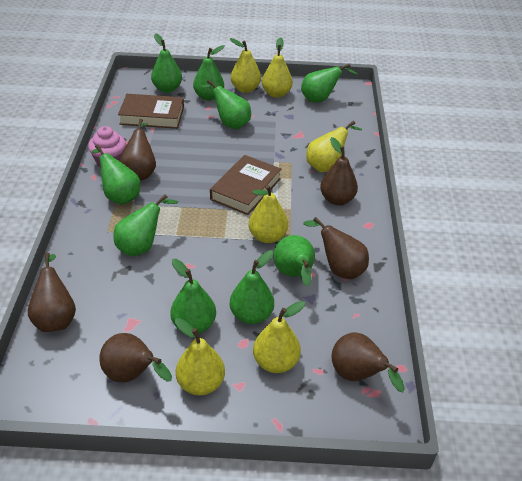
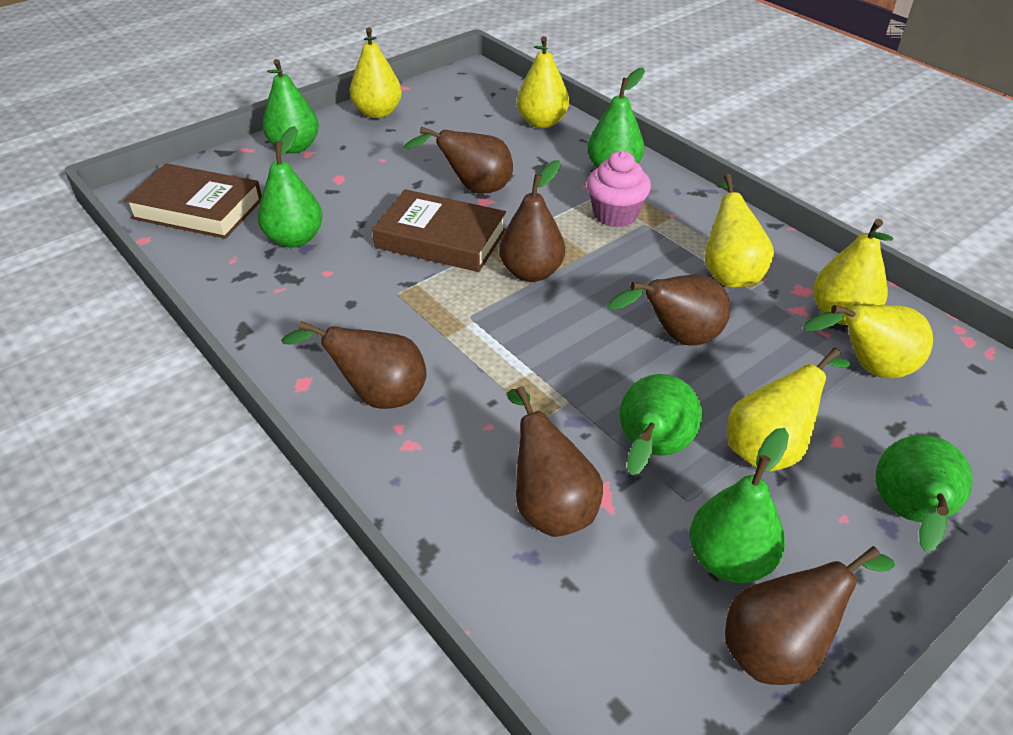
green pear: 9 -> 6

